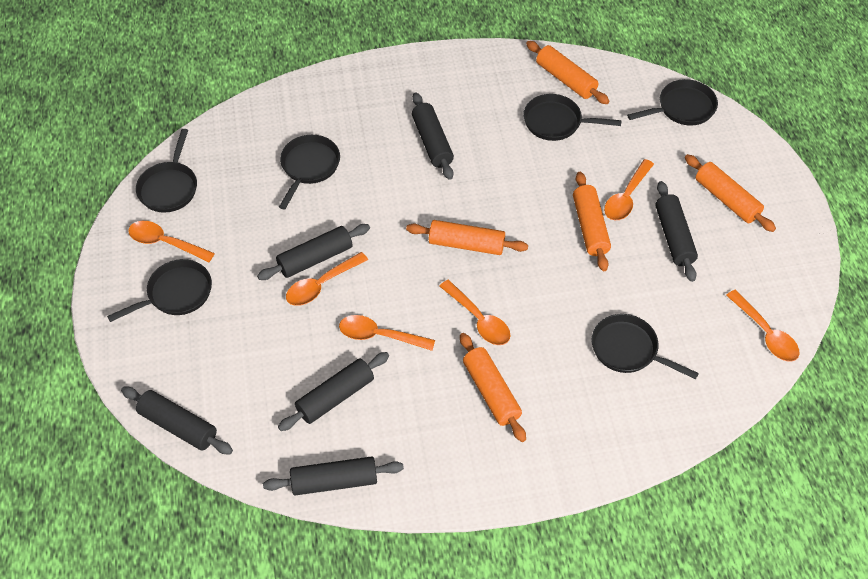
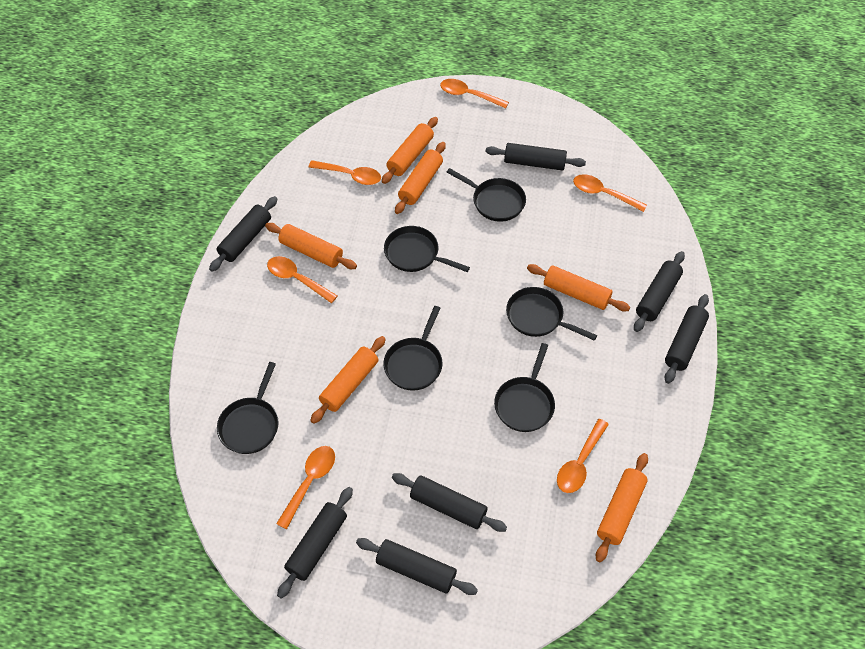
black rolling pin: 6 -> 7
orange rolling pin: 5 -> 6

